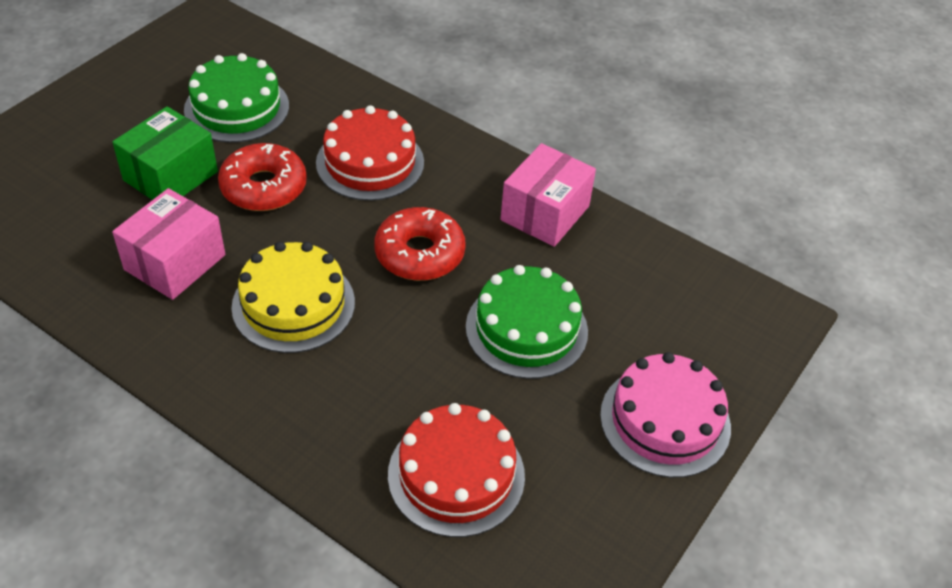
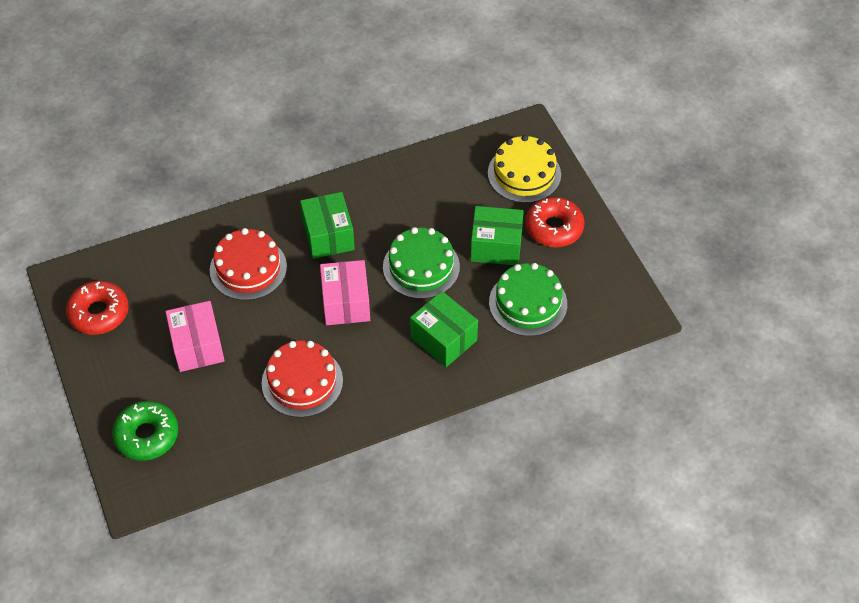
green box: 1 -> 3
green donut: 0 -> 1
pink cake: 1 -> 0

